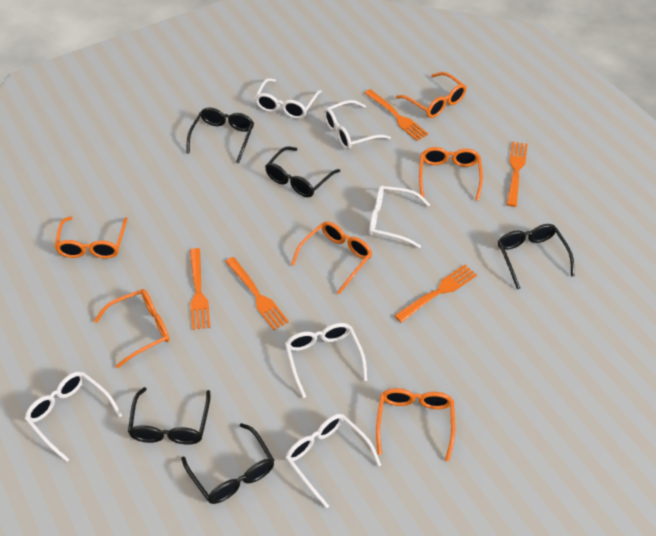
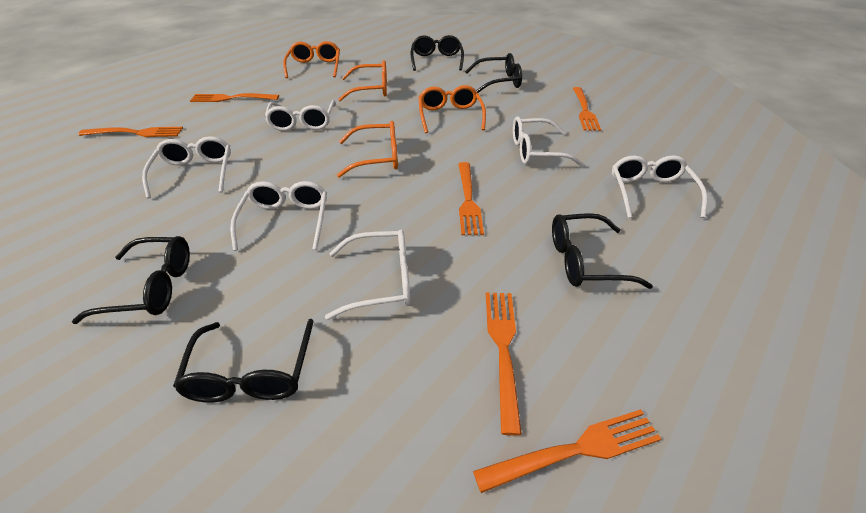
orange fork: 5 -> 6
orange glasses: 6 -> 4

